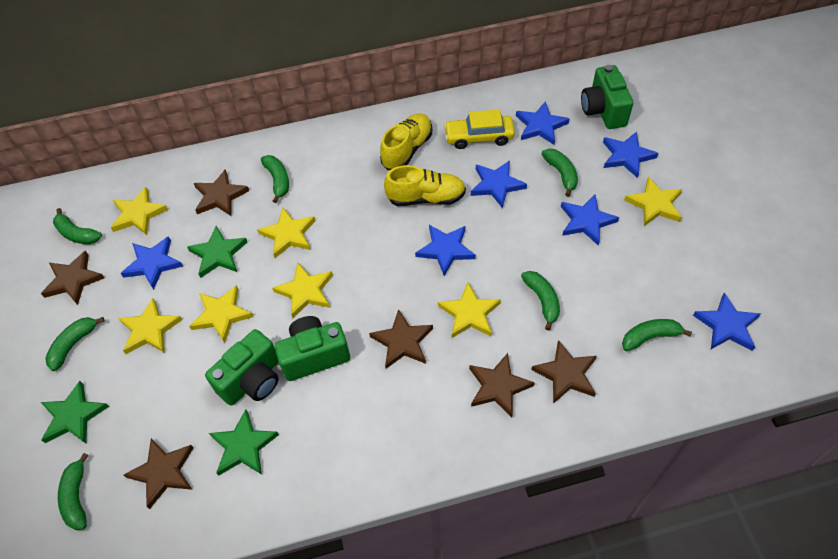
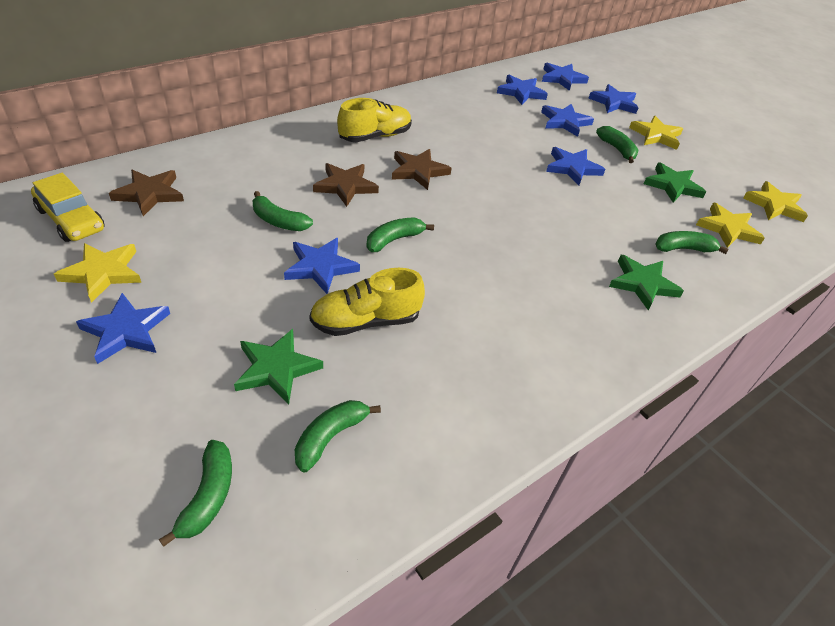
brown star: 6 -> 3
green banana: 7 -> 6
green camera: 3 -> 0
yellow star: 7 -> 4

